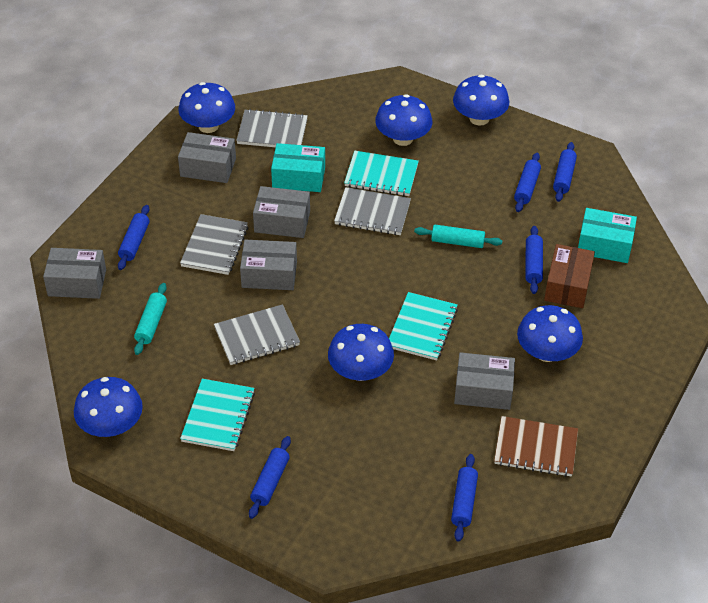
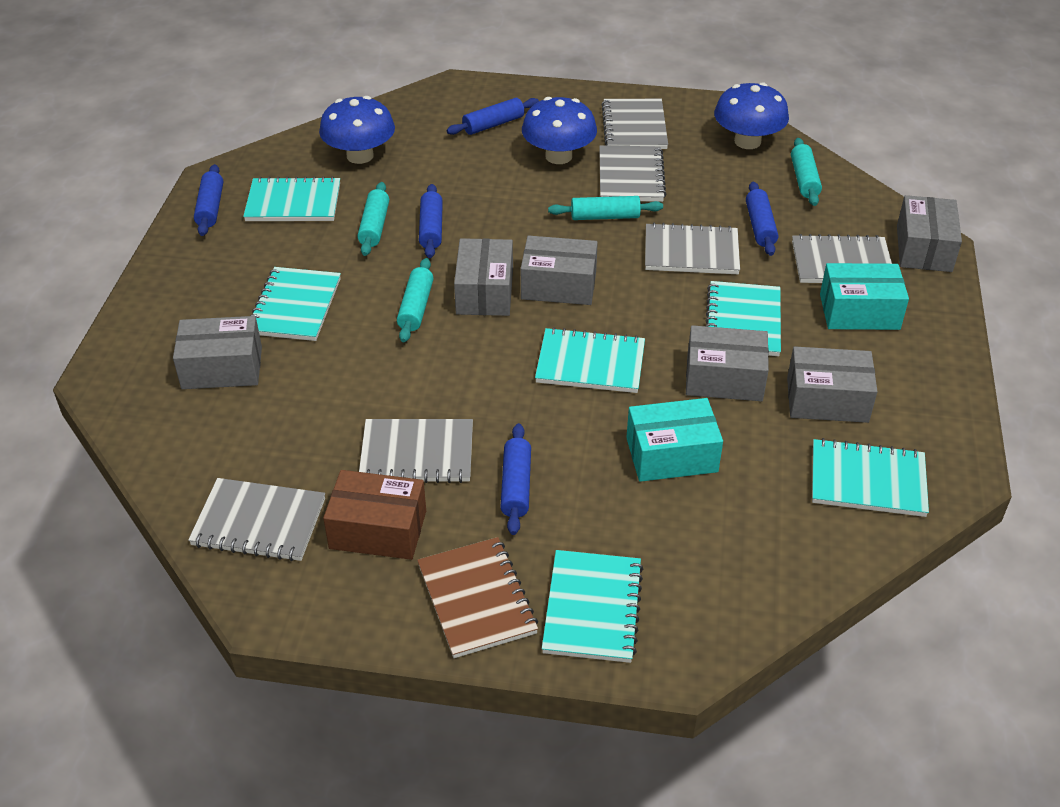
blue mushroom: 6 -> 3
blue rolling pin: 6 -> 5
grey box: 5 -> 6
grey notebook: 4 -> 6
turquoise notebook: 3 -> 6
turquoise rolling pin: 2 -> 4

